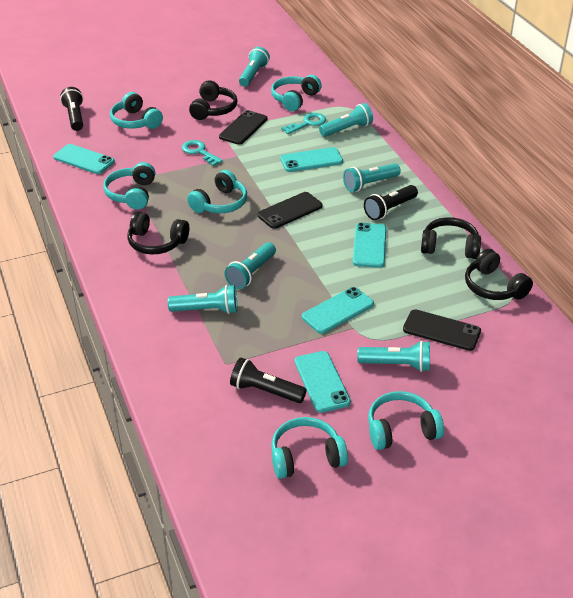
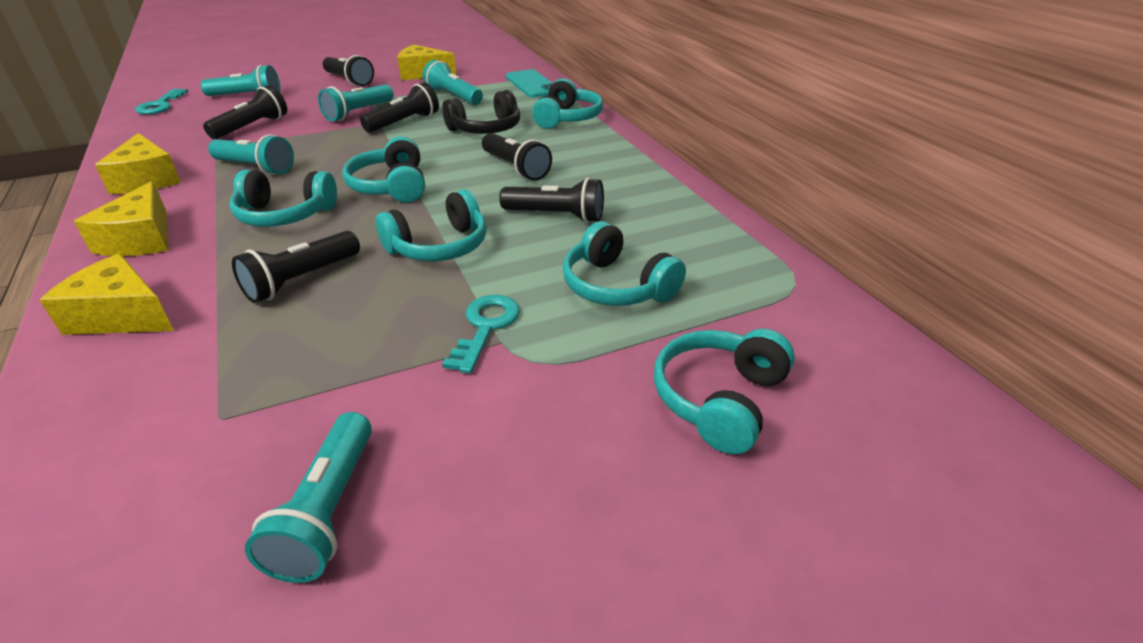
black flashlight: 3 -> 6
black headphones: 4 -> 1
black phone: 3 -> 0
turquoise flashlight: 6 -> 5
turquoise phone: 5 -> 1
yellow cheese: 0 -> 4

